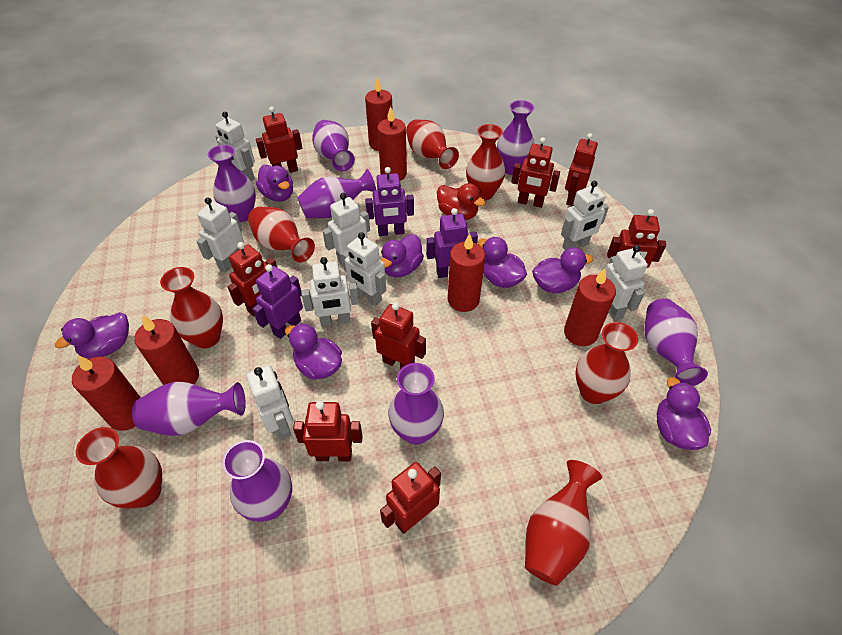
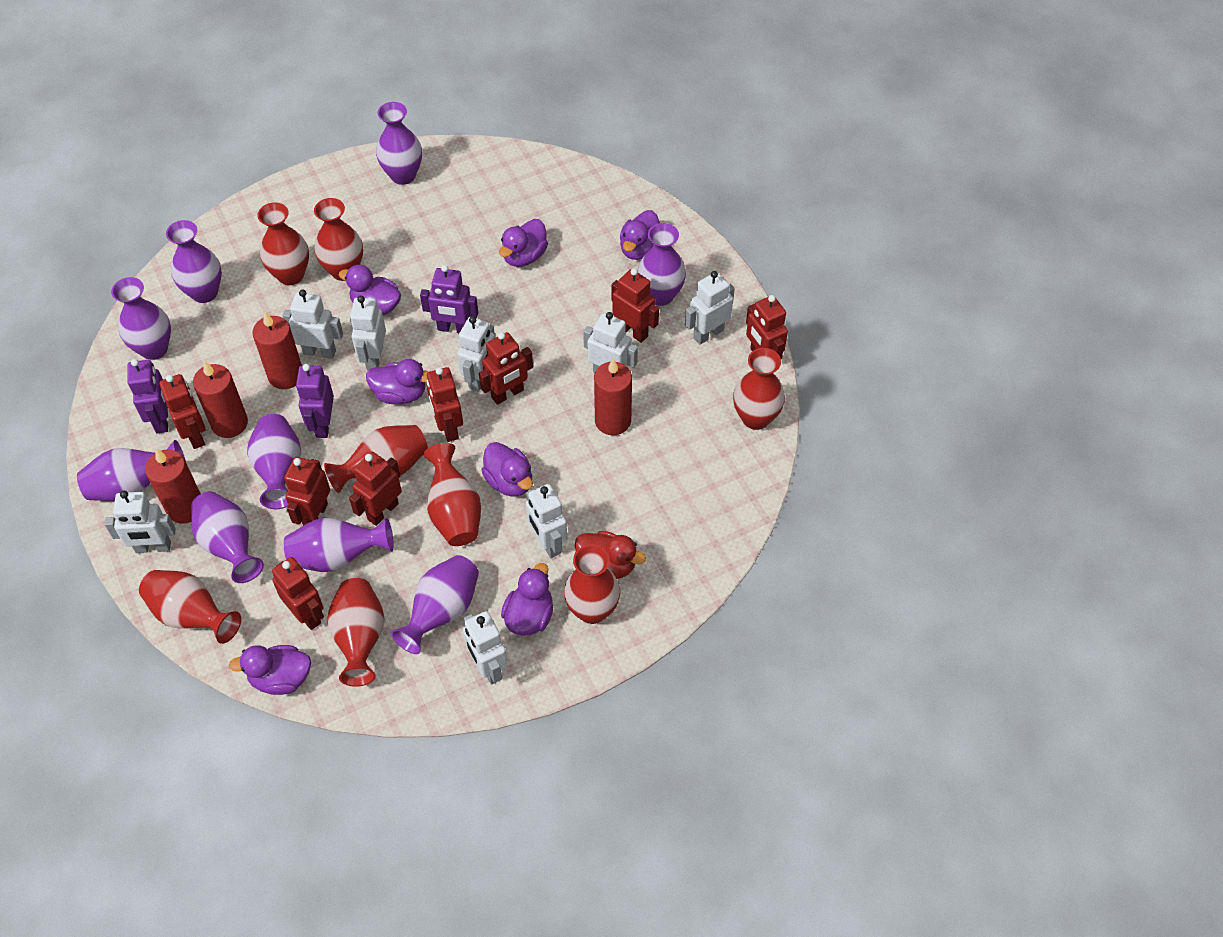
purple vase: 8 -> 9
red candle: 6 -> 4
red vase: 7 -> 8

